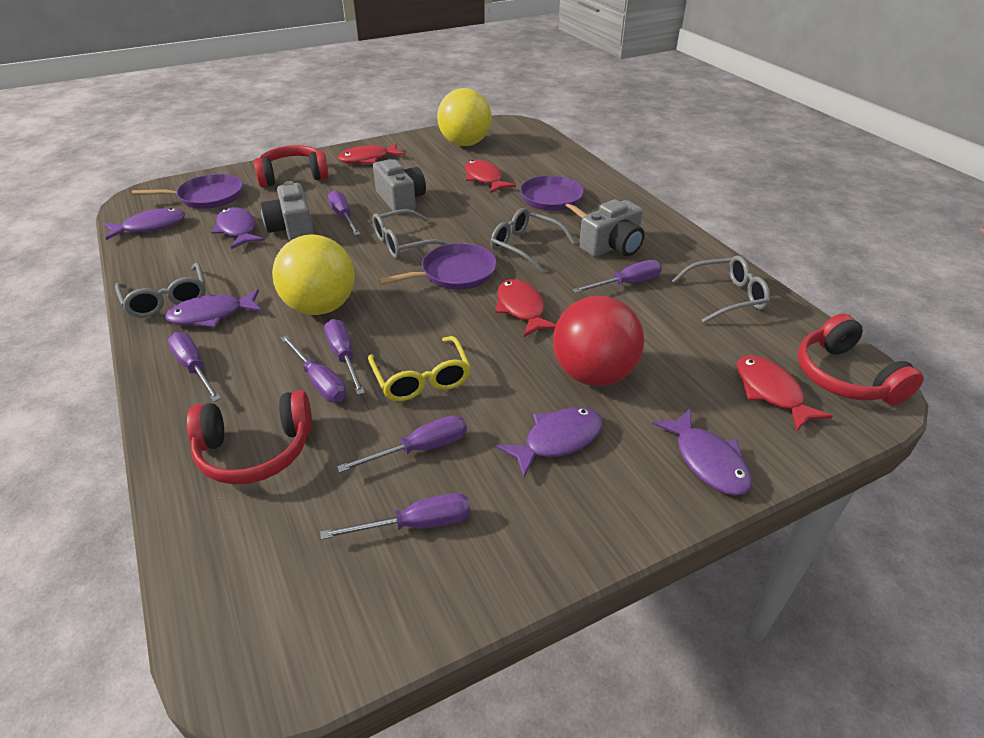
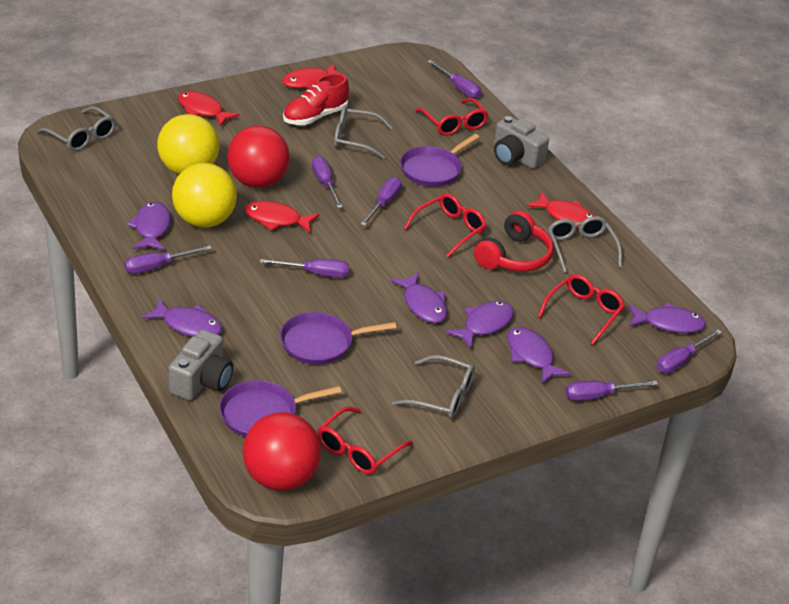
grey camera: 3 -> 2
purple fish: 5 -> 6
red ball: 1 -> 2
red glasses: 0 -> 4
red headphones: 3 -> 1
red shoe: 0 -> 1
yellow glasses: 1 -> 0

